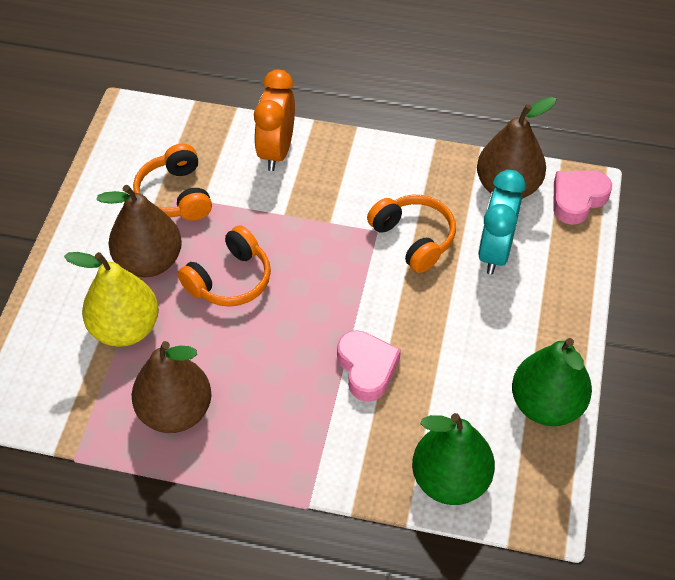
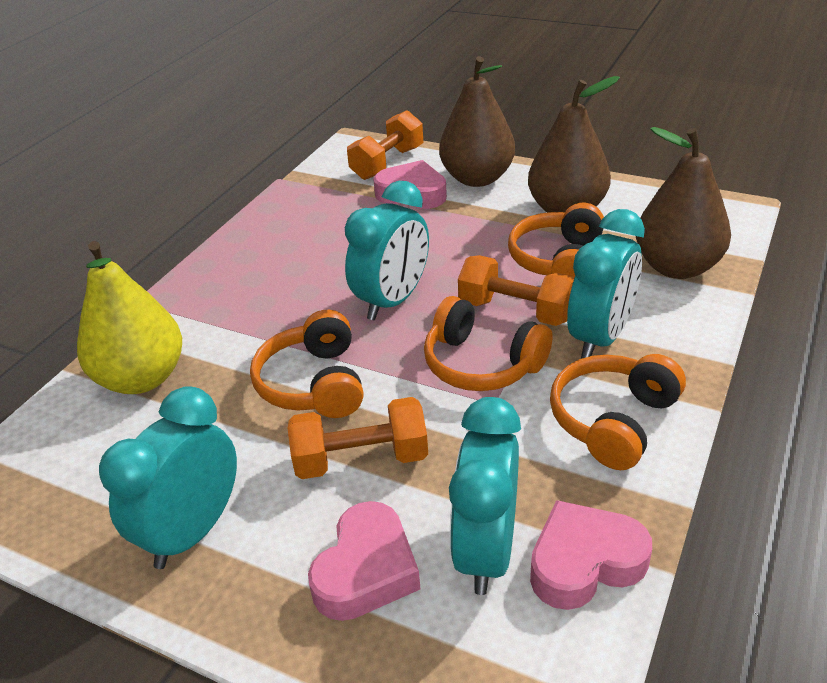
green pear: 2 -> 0
orange clock: 1 -> 0
orange dumbbell: 0 -> 3
orange headphones: 3 -> 4
pink heart: 2 -> 3
turquoise clock: 1 -> 4

